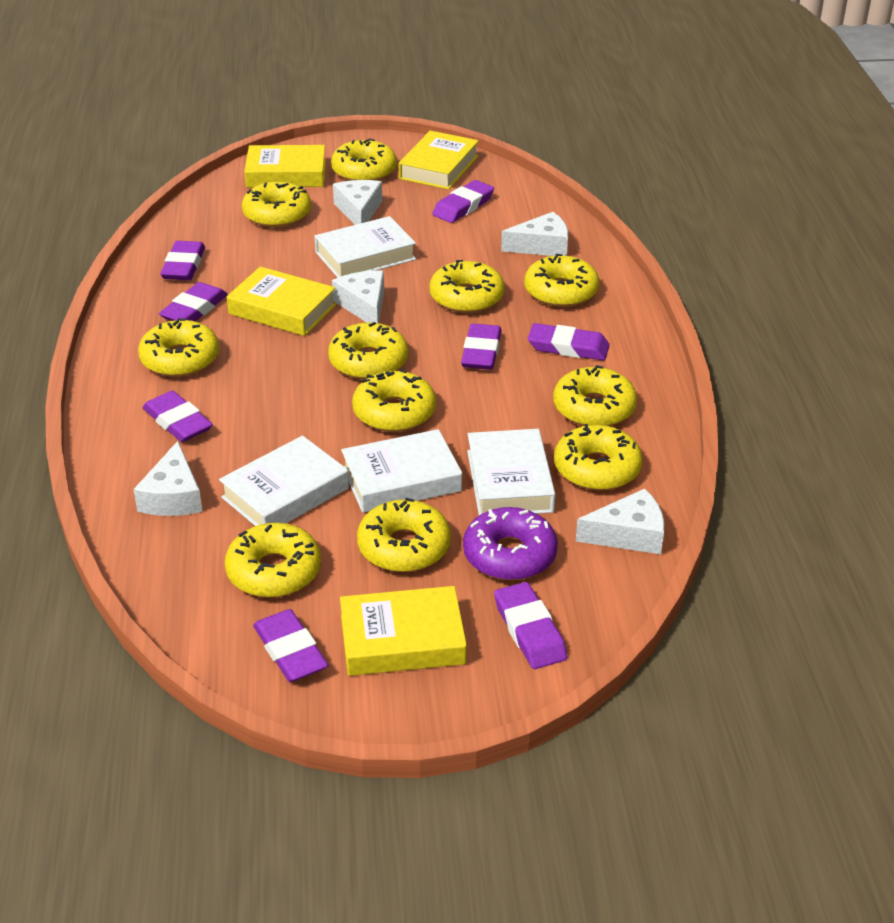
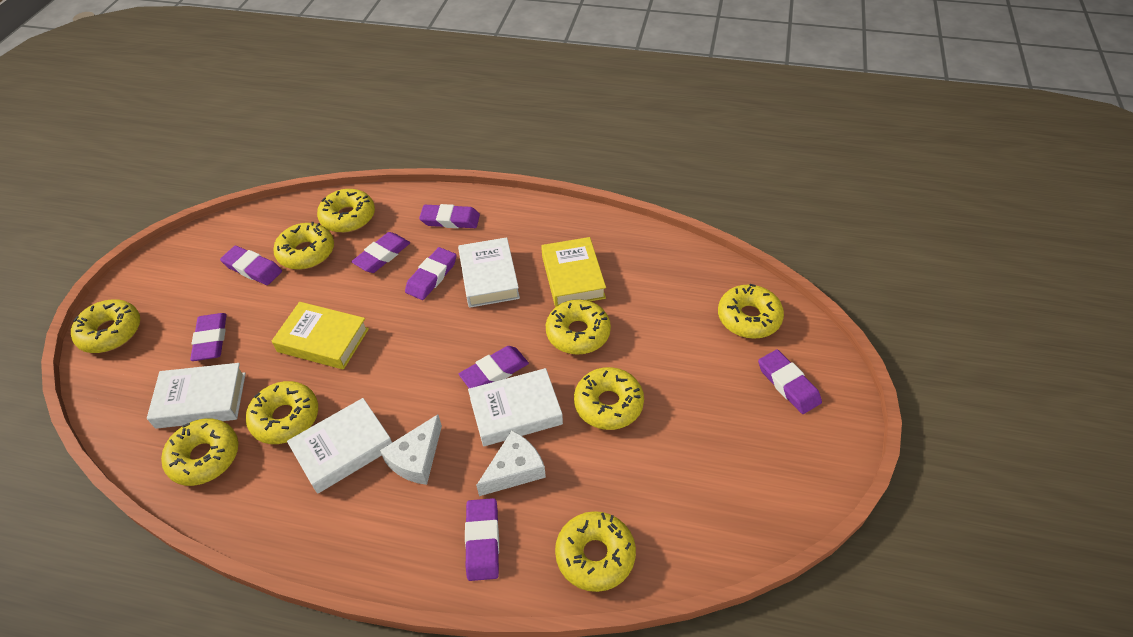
purple donut: 1 -> 0
white cheese: 5 -> 2
yellow book: 4 -> 2
yellow donut: 11 -> 9

